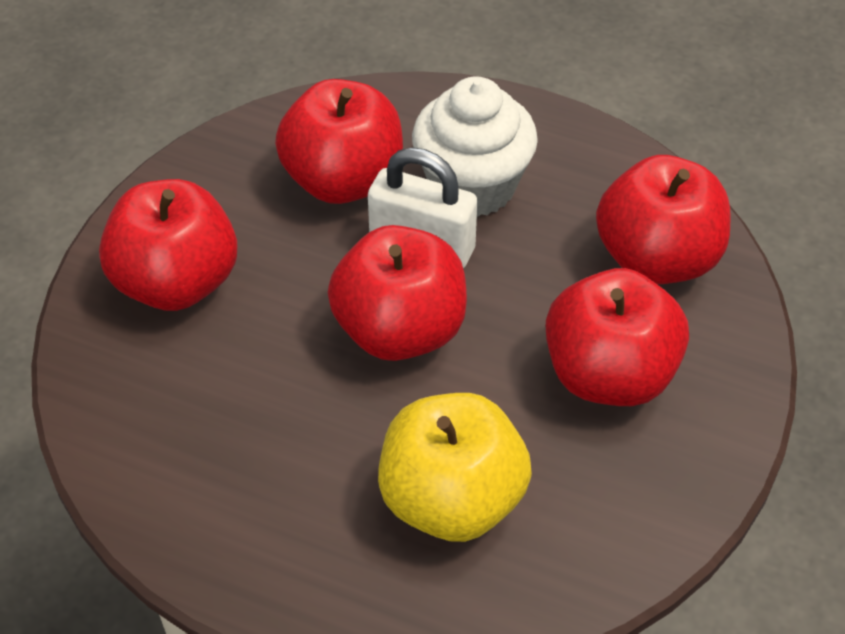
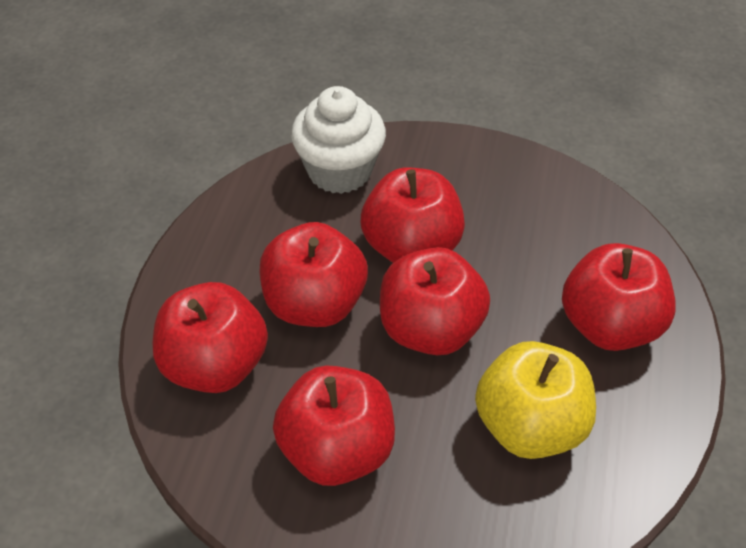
red apple: 5 -> 6
white padlock: 1 -> 0

